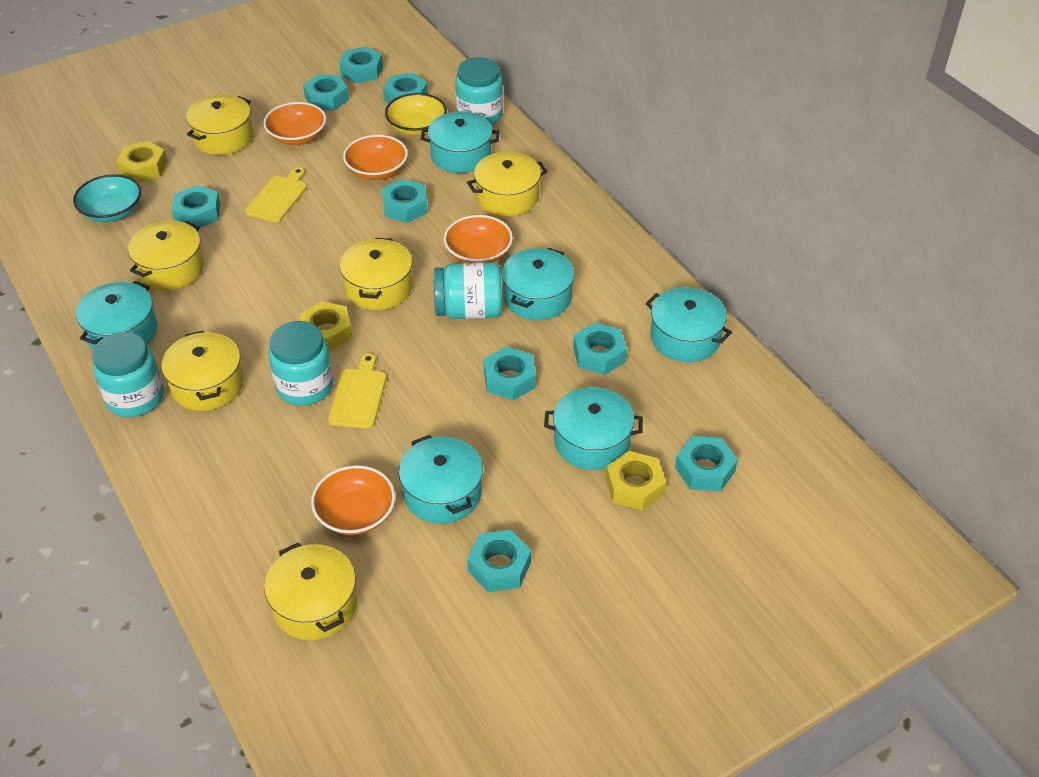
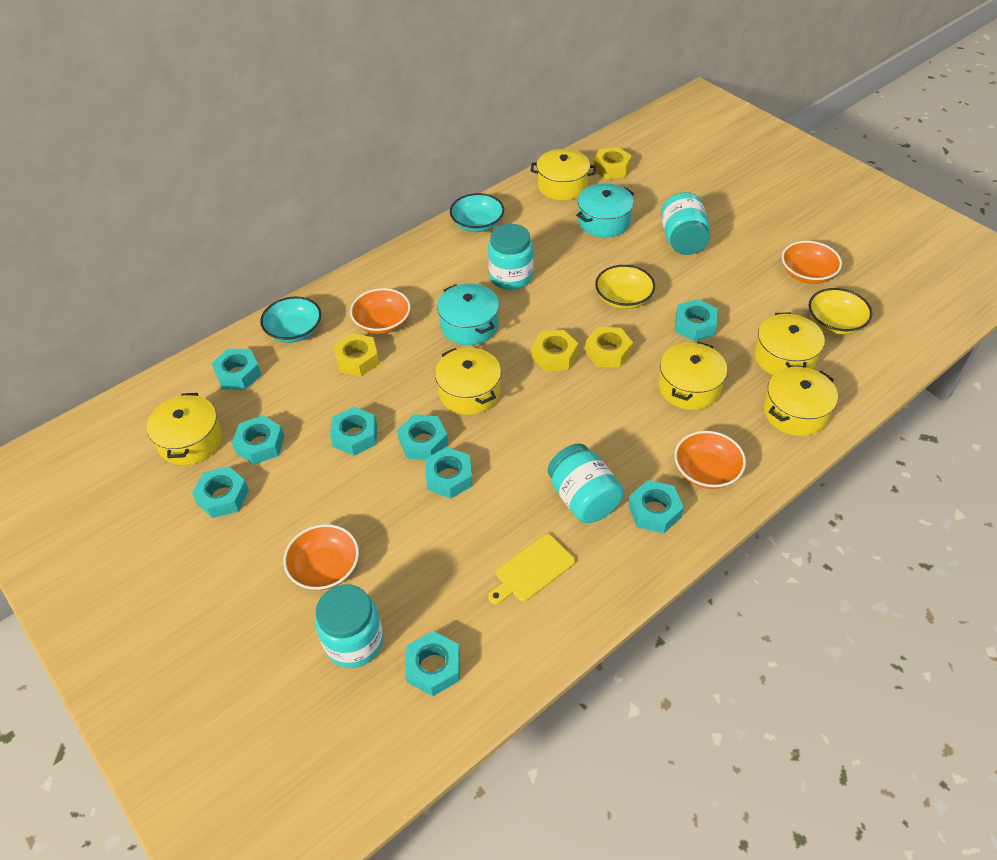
turquoise bowl: 1 -> 2
turquoise pot: 6 -> 2
yellow bowl: 1 -> 2
yellow cutting board: 2 -> 1
yellow nut: 3 -> 4

